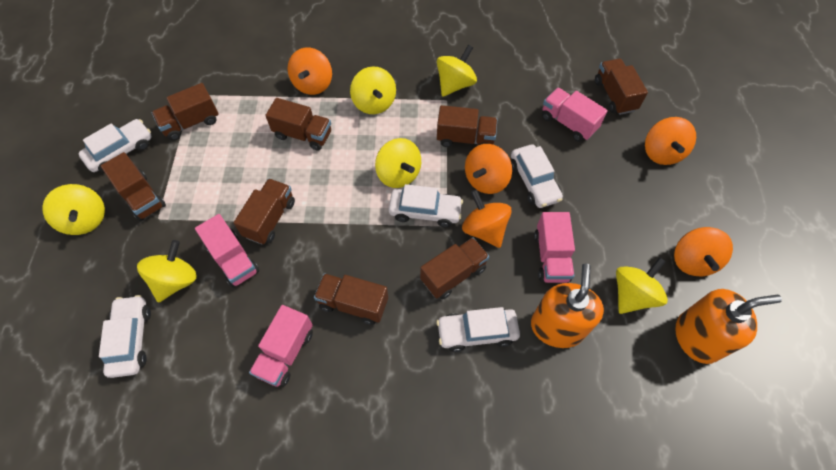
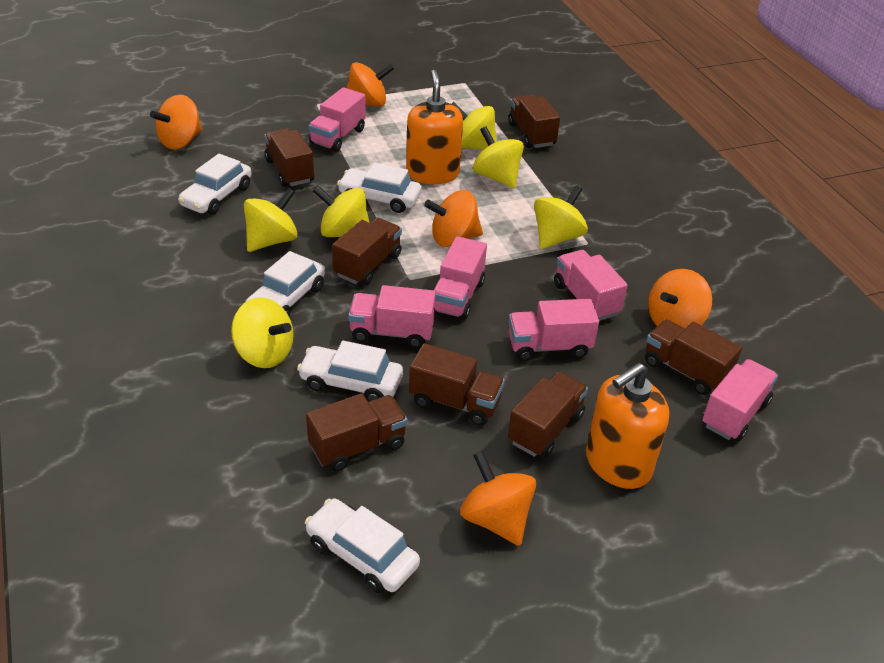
brown truck: 8 -> 7
pink truck: 4 -> 6

